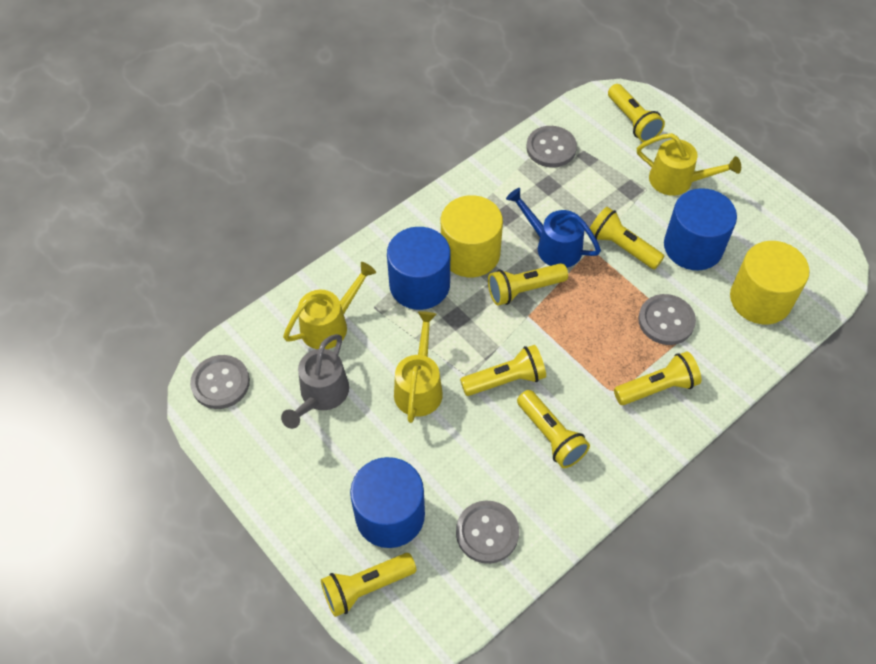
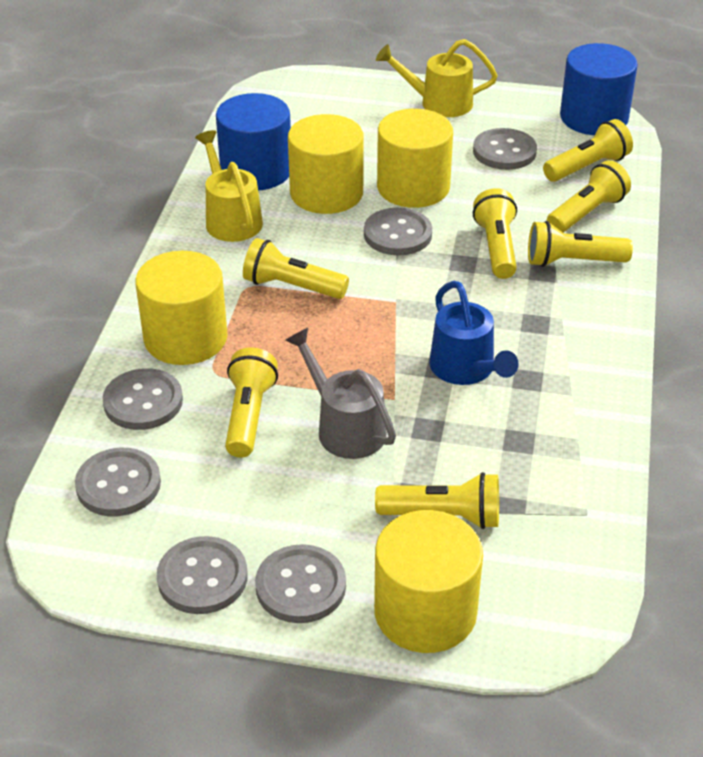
blue cylinder: 3 -> 2
grey button: 4 -> 6
yellow cylinder: 2 -> 4
yellow watering can: 3 -> 2

